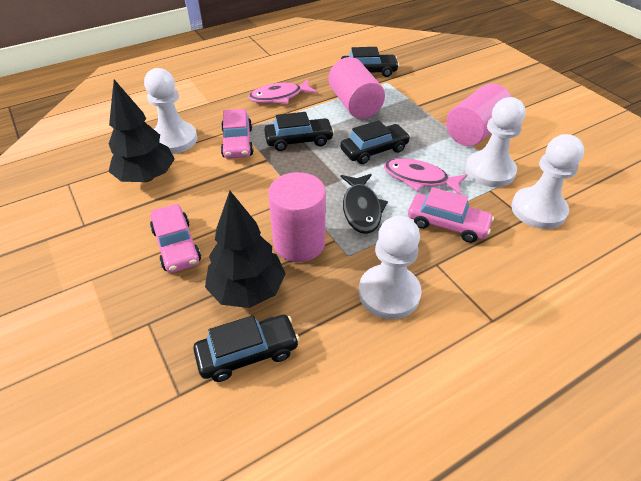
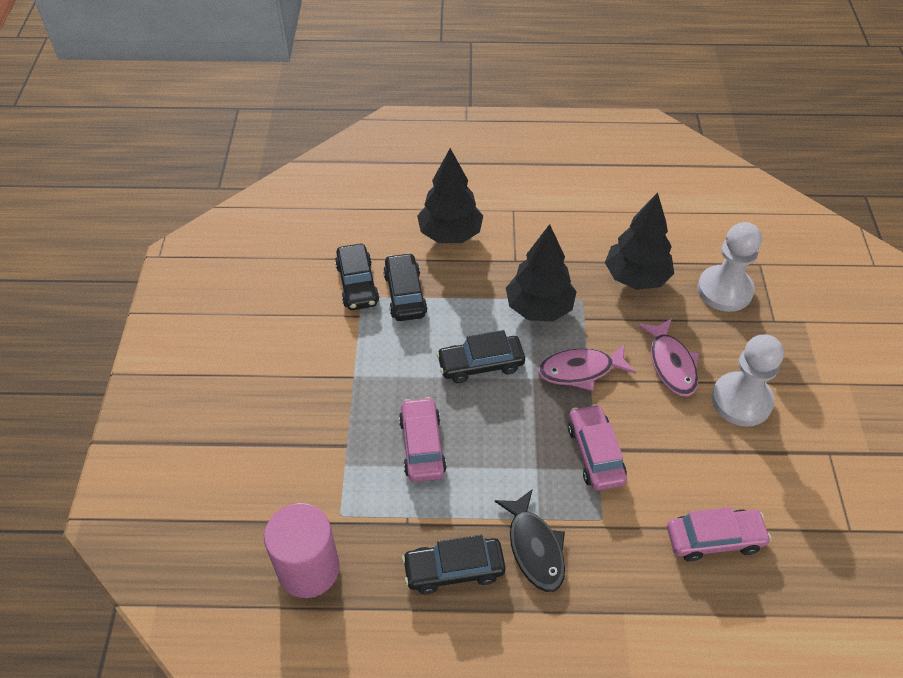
black tree: 2 -> 3
pink cylinder: 3 -> 1
white pawn: 4 -> 2

